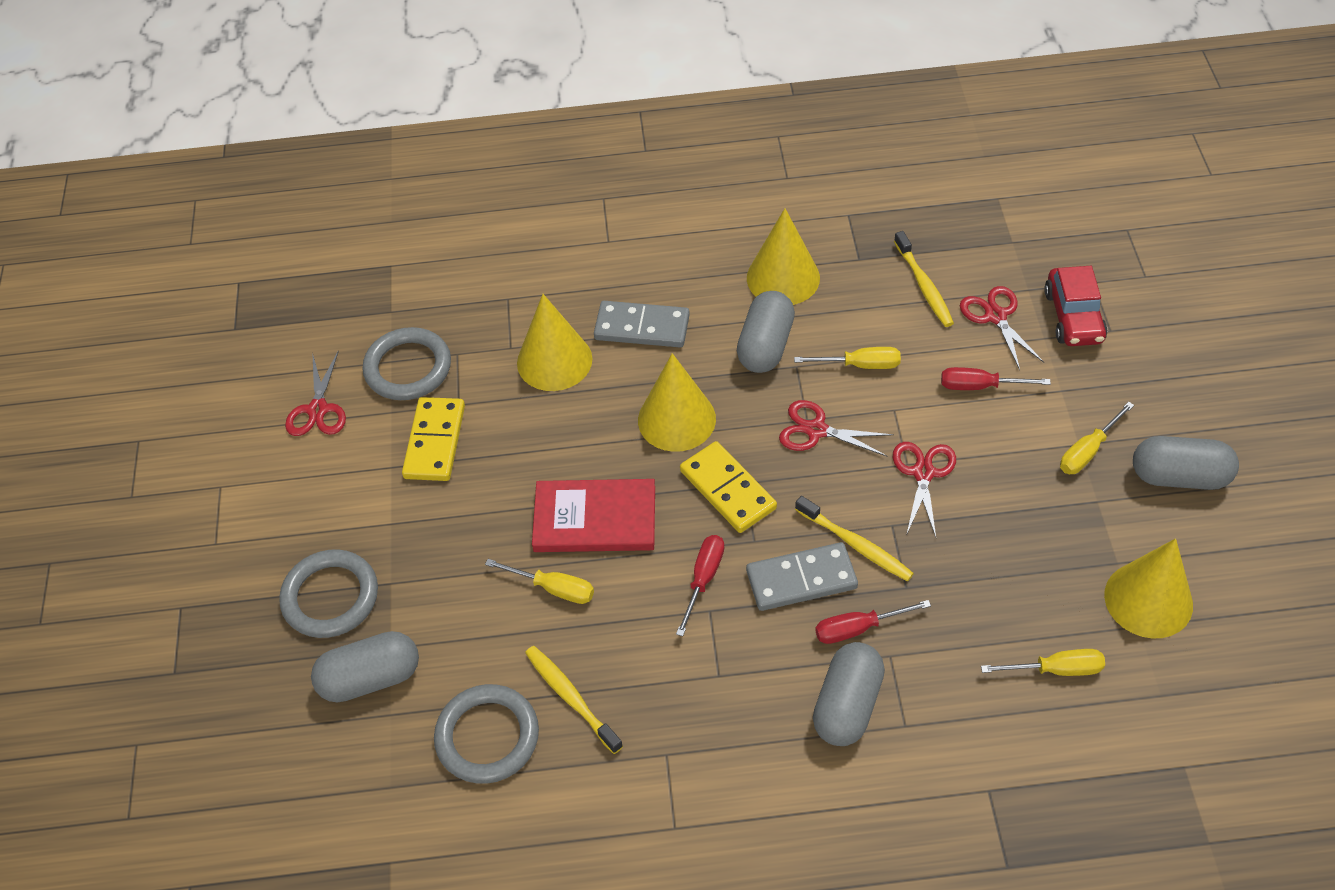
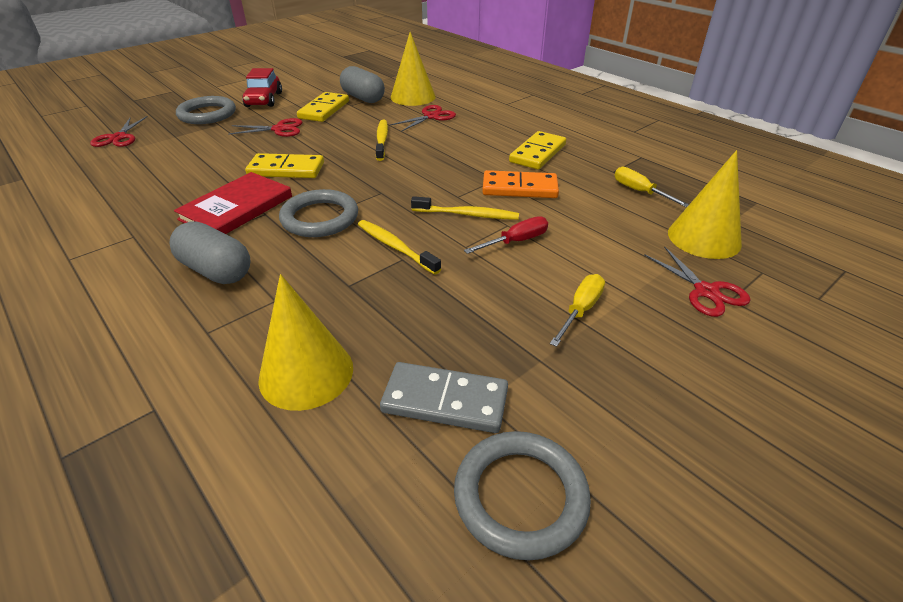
grey capsule: 4 -> 2
grey domino: 2 -> 1
orange domino: 0 -> 1
red screwdriver: 3 -> 1
yellow cone: 4 -> 3
yellow domino: 2 -> 3
yellow screwdriver: 4 -> 2

